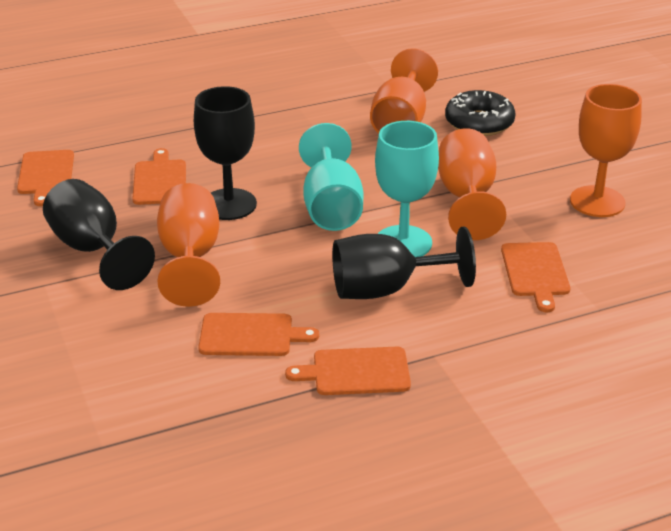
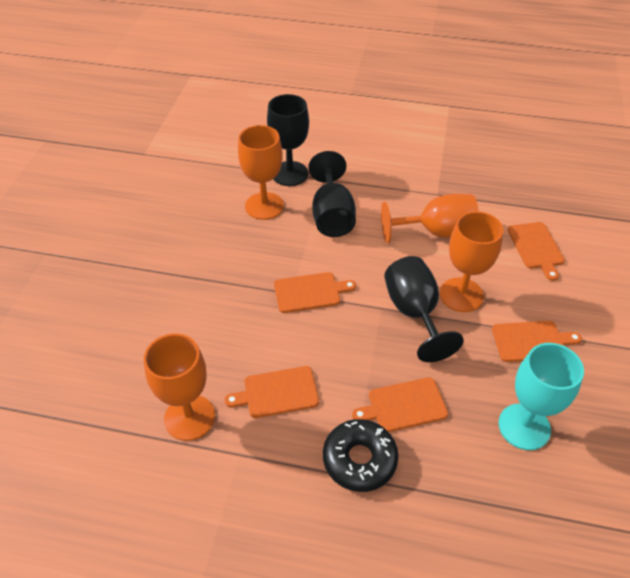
turquoise goblet: 2 -> 1

